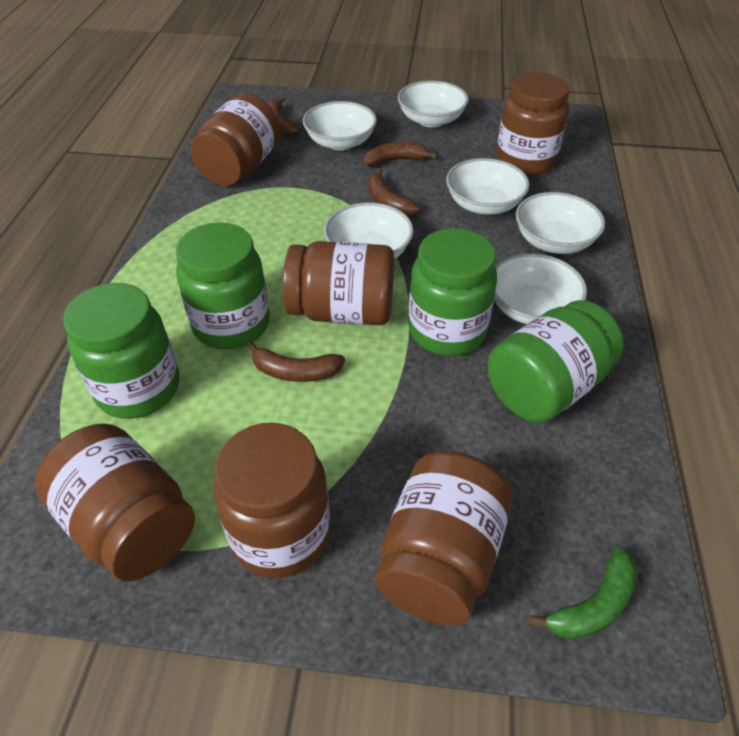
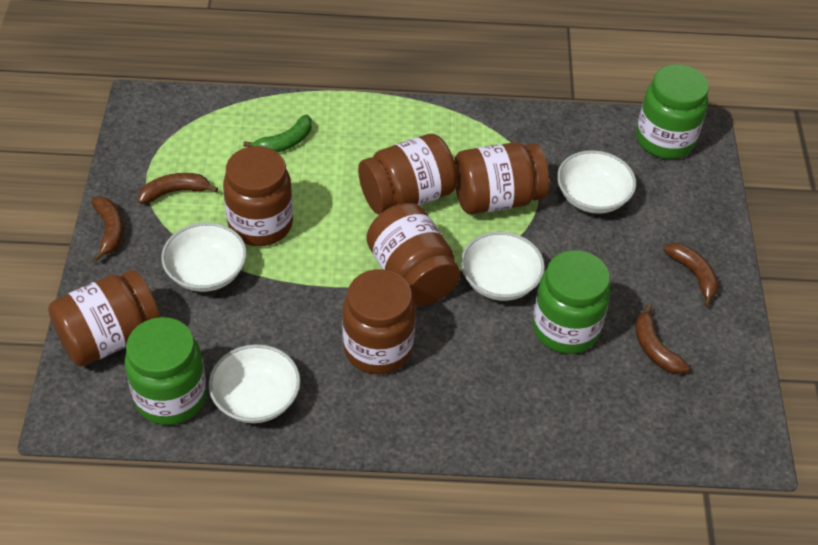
green jar: 4 -> 3
white bowl: 6 -> 4

